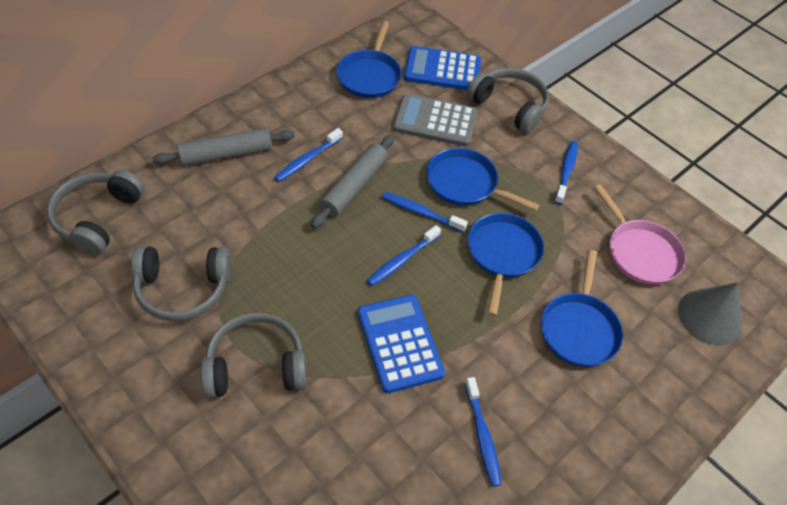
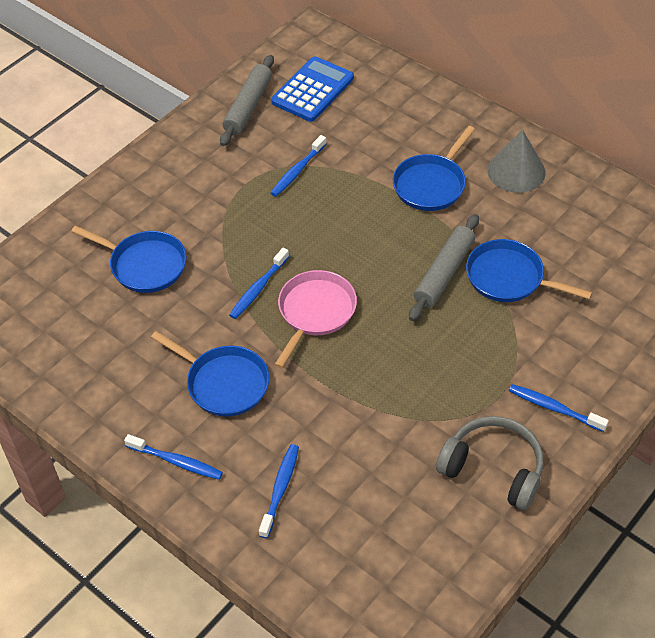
blue calculator: 2 -> 1
grey calculator: 1 -> 0
grey headphones: 4 -> 1

